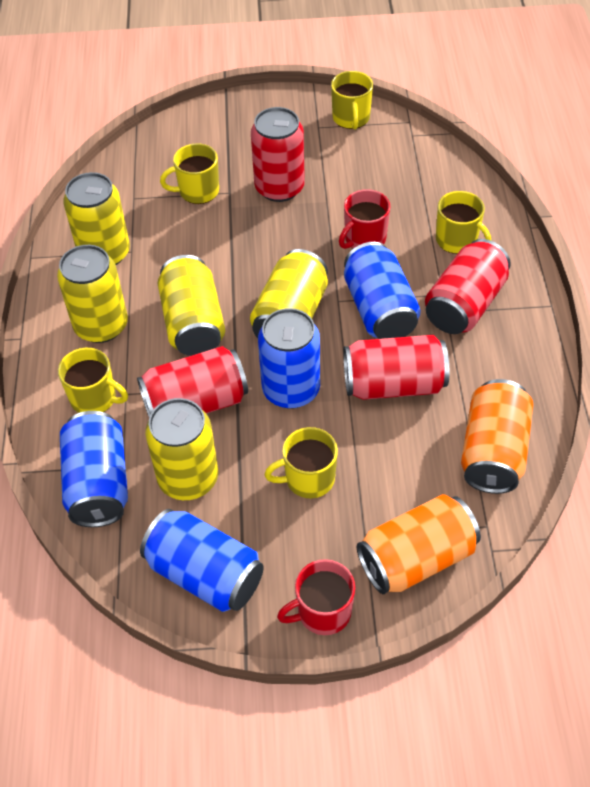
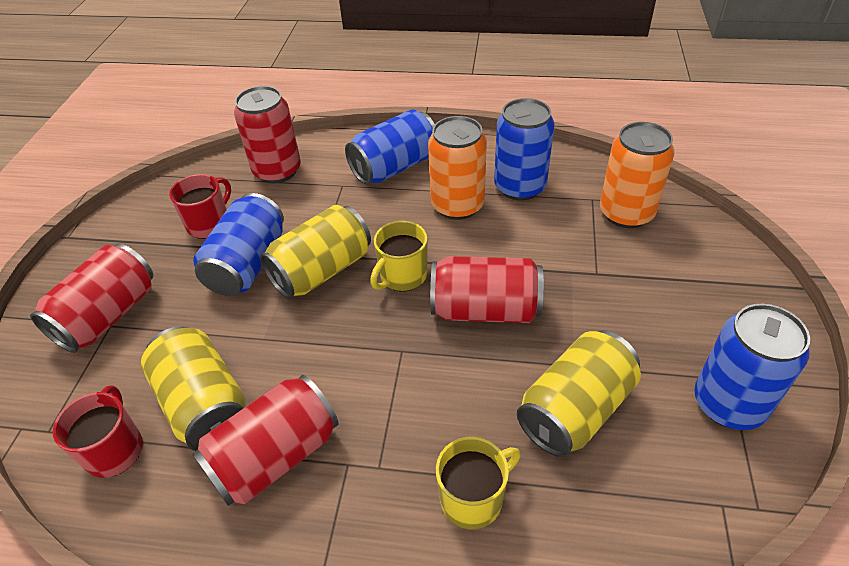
yellow can: 5 -> 3
yellow mug: 5 -> 2

